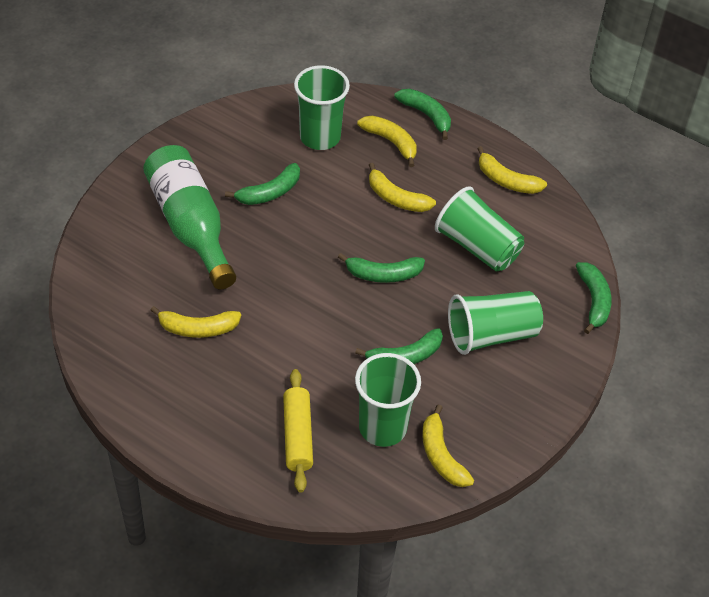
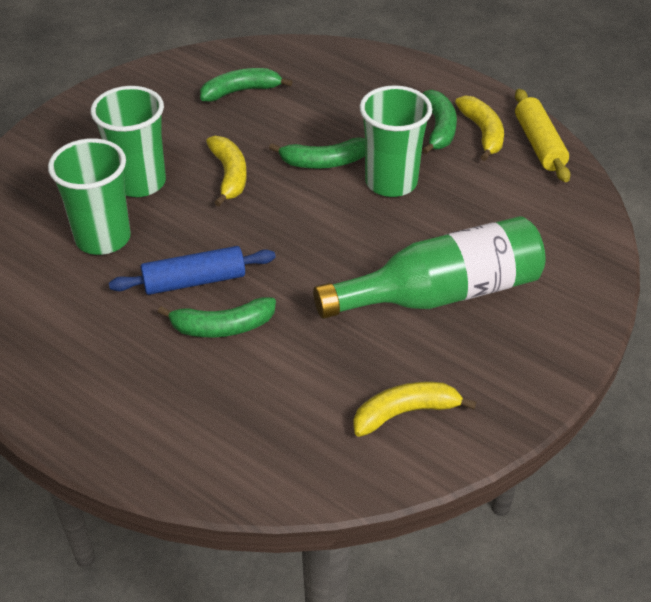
blue rolling pin: 0 -> 1
green banana: 5 -> 4
green cup: 4 -> 3
yellow banana: 5 -> 3

